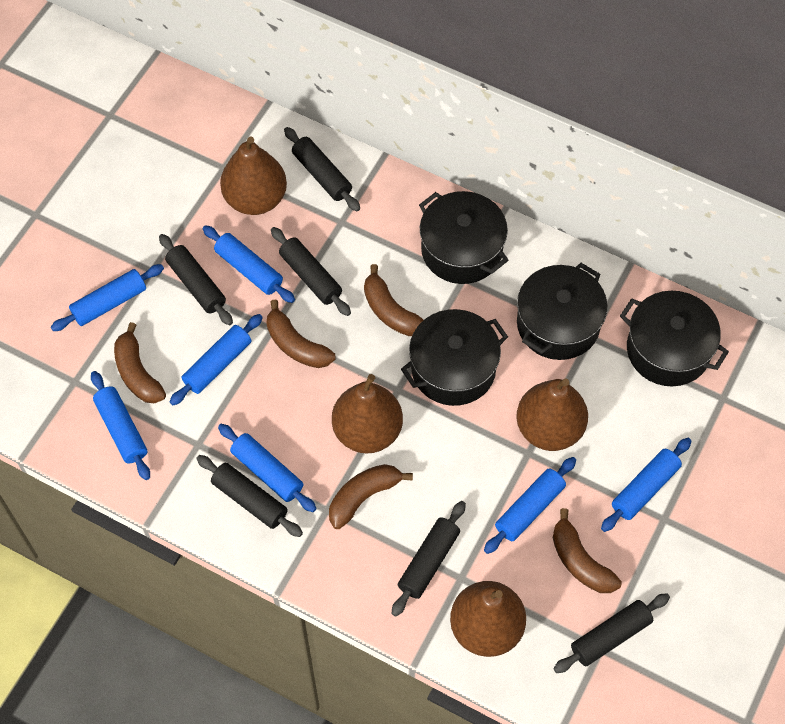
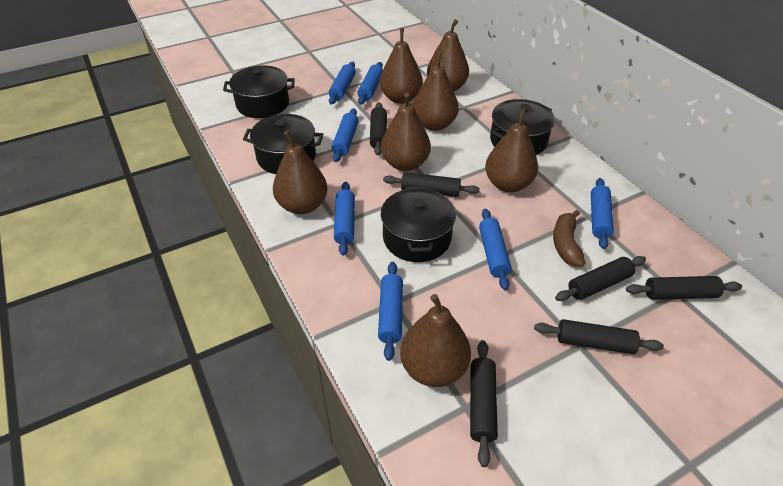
brown banana: 5 -> 1
brown pear: 4 -> 7

